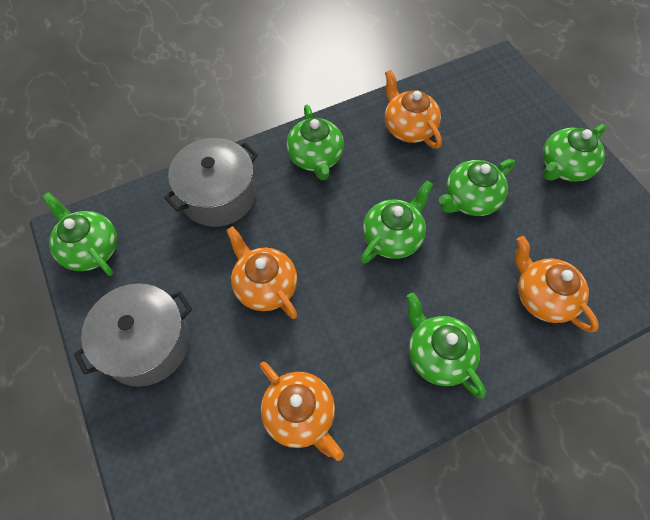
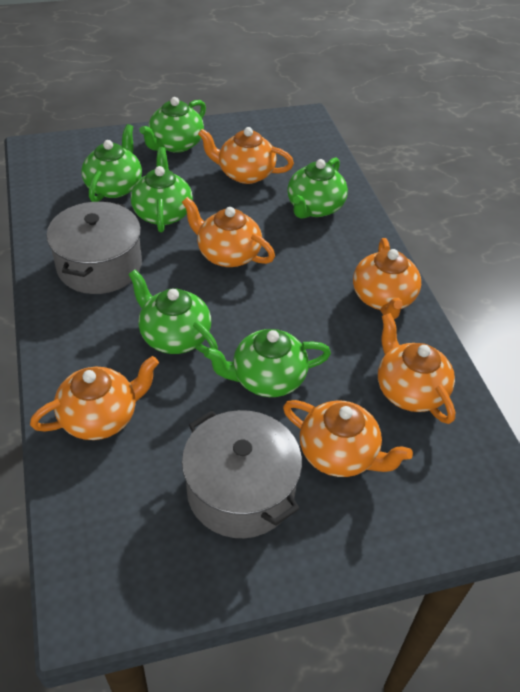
orange teapot: 4 -> 6

